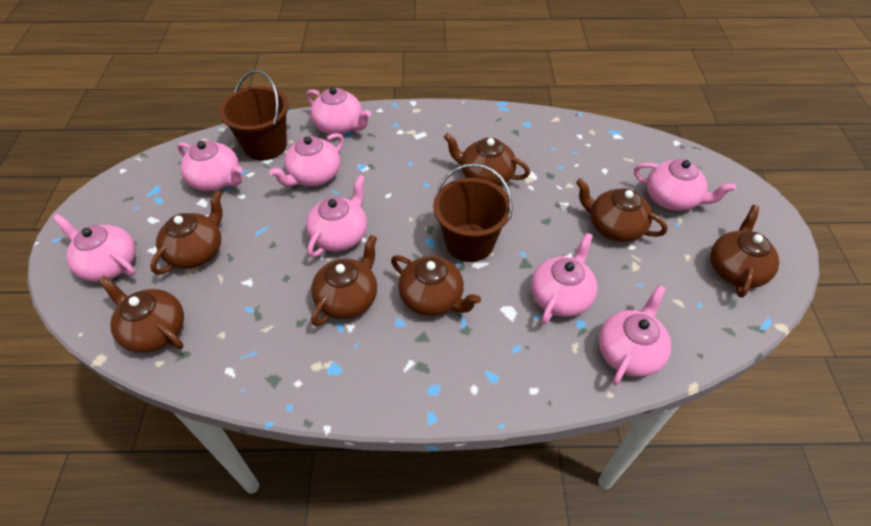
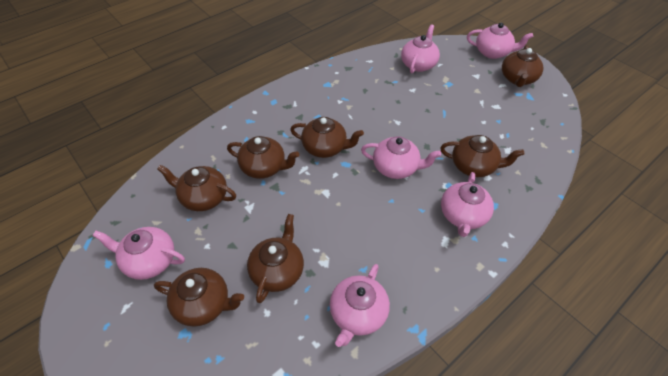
brown bucket: 2 -> 0
pink teapot: 8 -> 6

